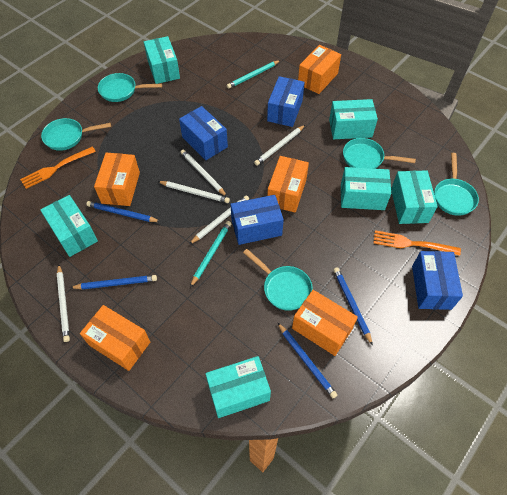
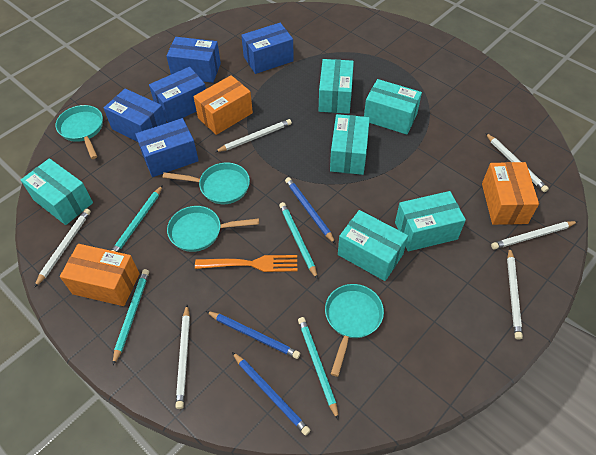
blue box: 4 -> 5
blue pencil: 4 -> 3
orange box: 5 -> 3
orange fork: 2 -> 1
turquoise pan: 5 -> 4
turquoise pencil: 2 -> 4
white pencil: 5 -> 6

